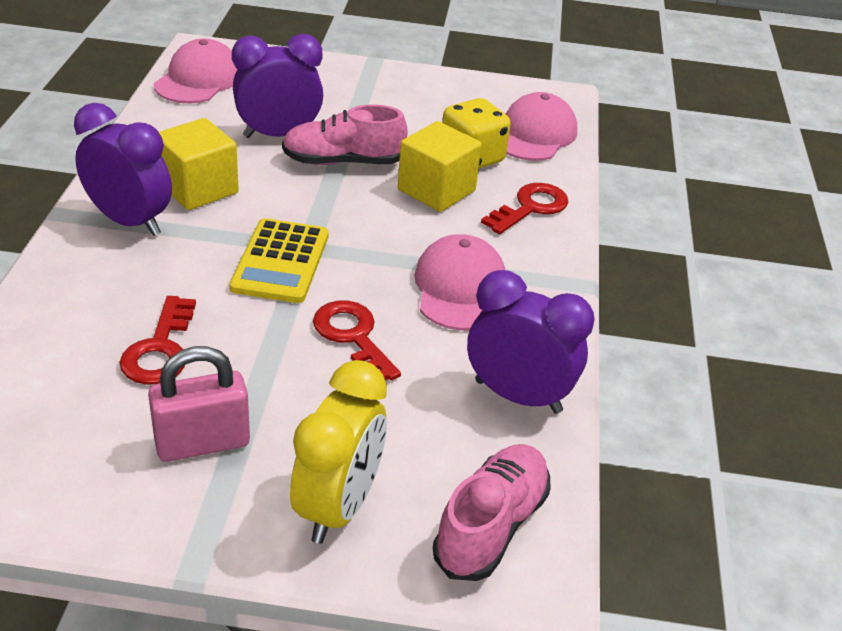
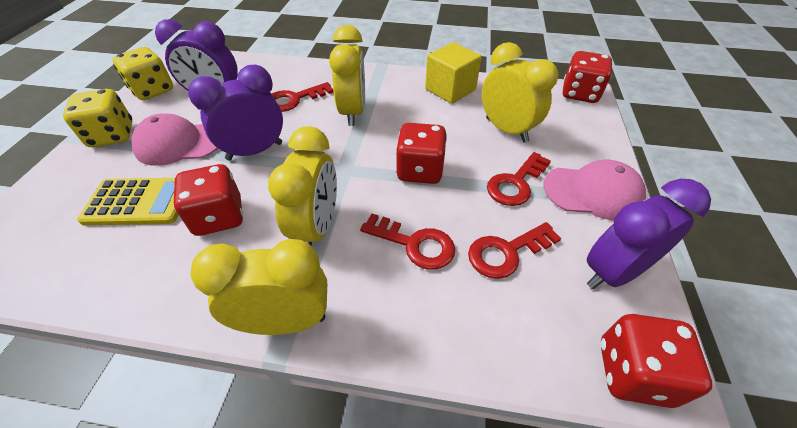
pink cap: 3 -> 2
pink padlock: 1 -> 0
pink shoe: 2 -> 0
red dice: 0 -> 4
red key: 3 -> 4
yellow clock: 1 -> 4
yellow cube: 2 -> 1
yellow dice: 1 -> 2

